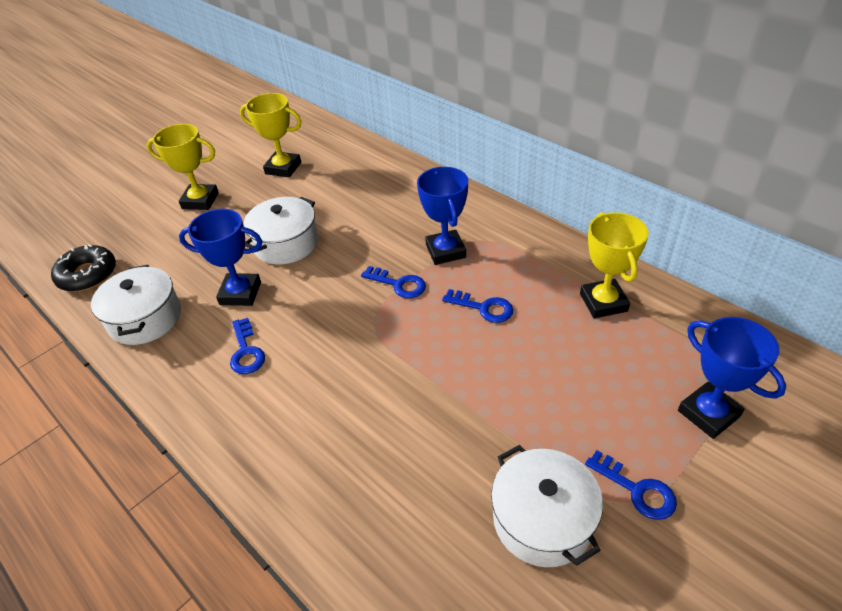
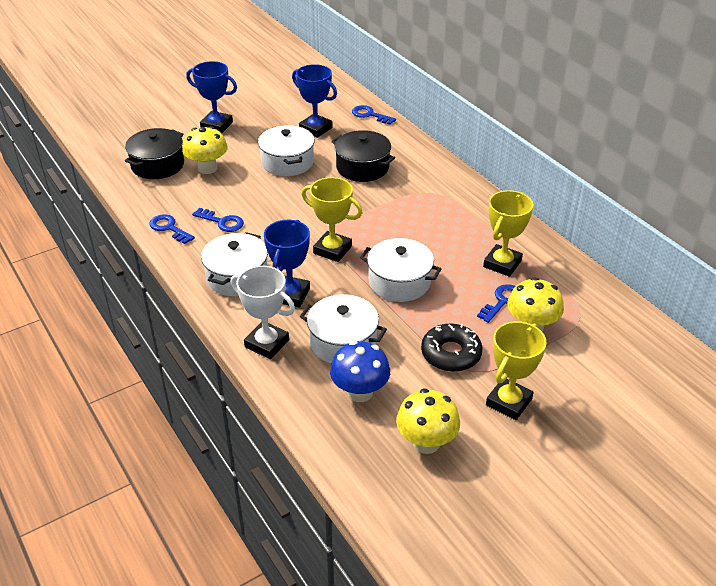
black pot: 0 -> 2
blue mushroom: 0 -> 1
white pot: 3 -> 4
white trophy: 0 -> 1
yellow mushroom: 0 -> 3

